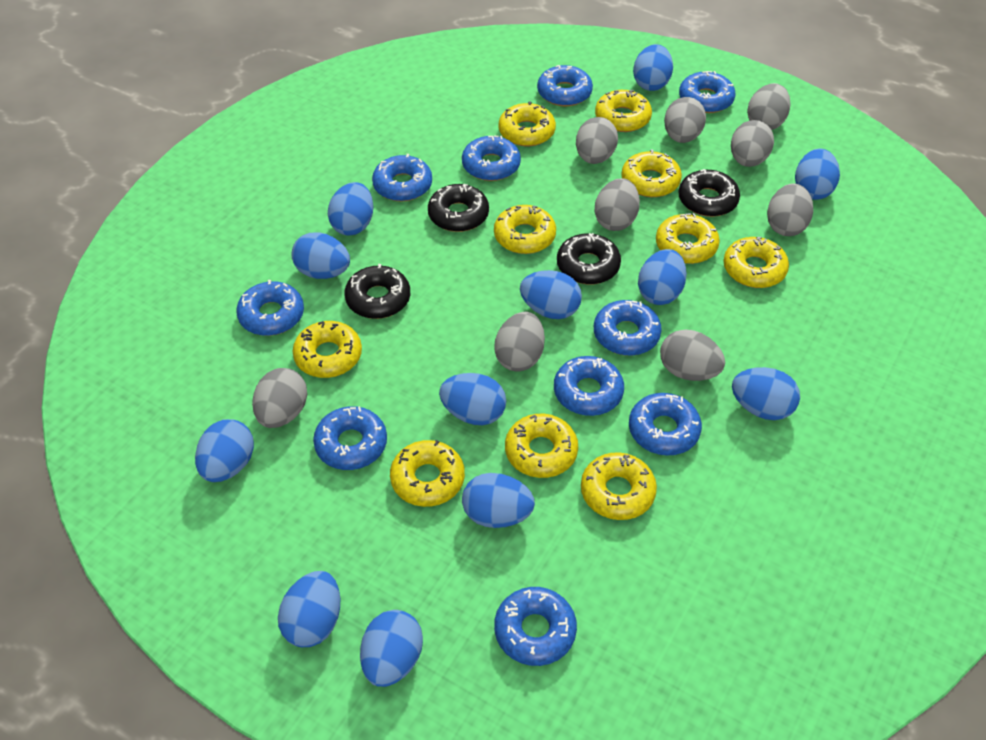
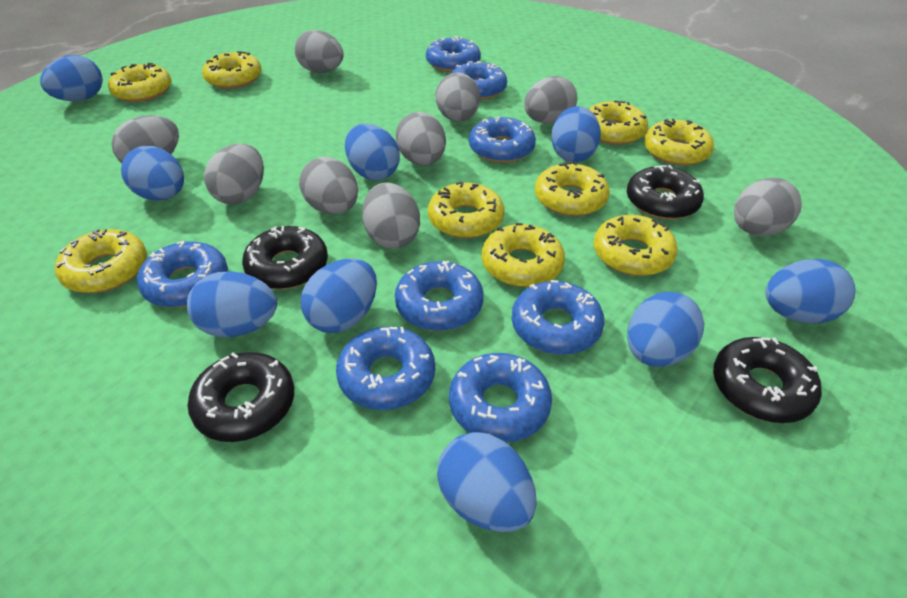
blue donut: 10 -> 8
blue egg: 12 -> 9
yellow donut: 10 -> 9

